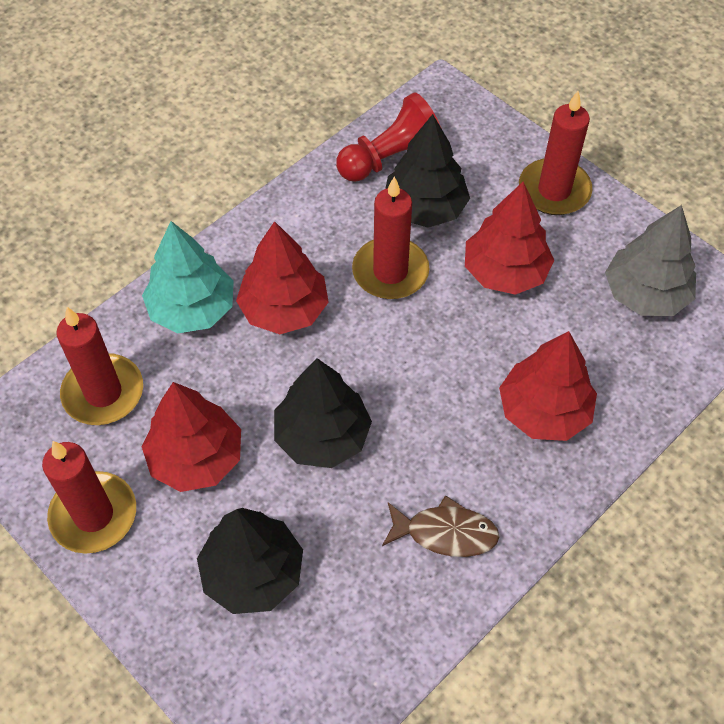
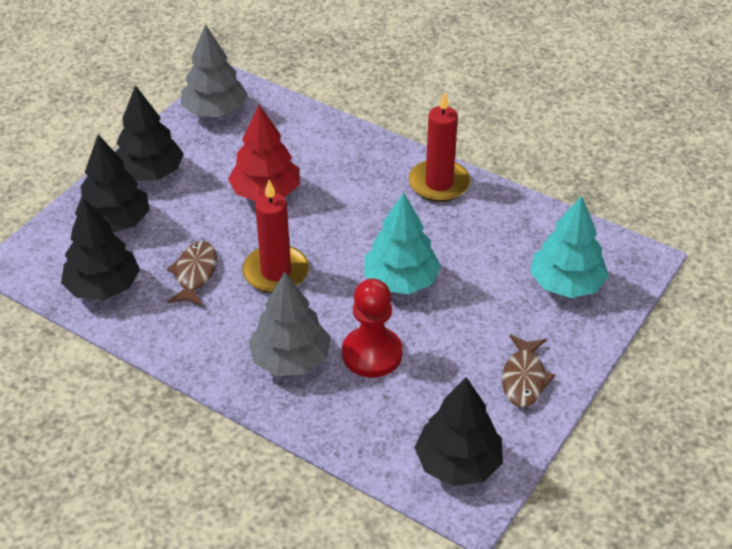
black tree: 3 -> 4
brown fish: 1 -> 2
grey tree: 1 -> 2
red candle: 4 -> 2
red tree: 4 -> 1
turquoise tree: 1 -> 2

